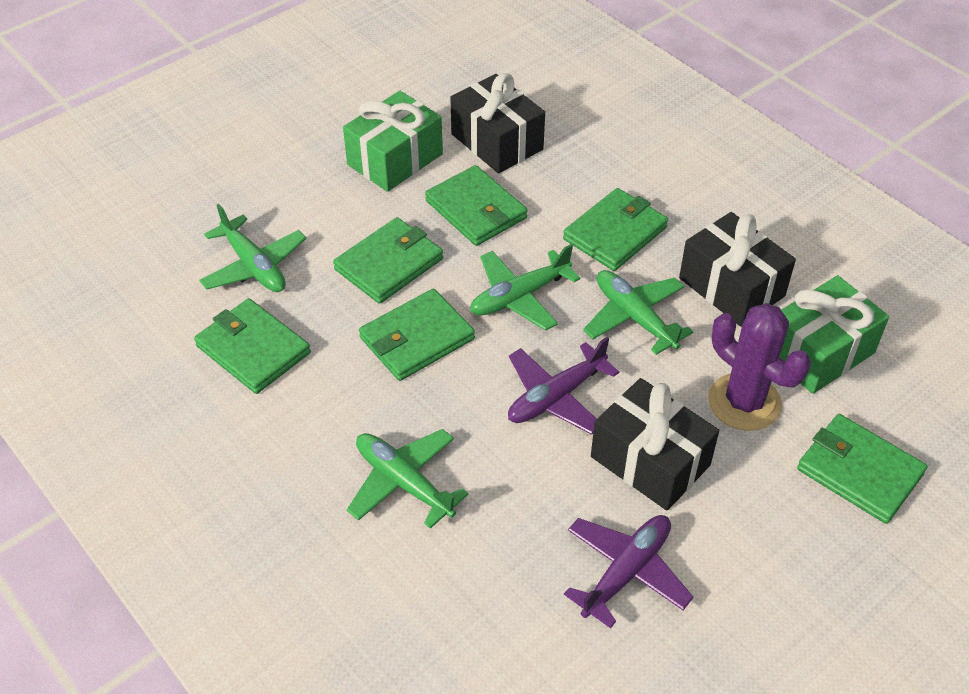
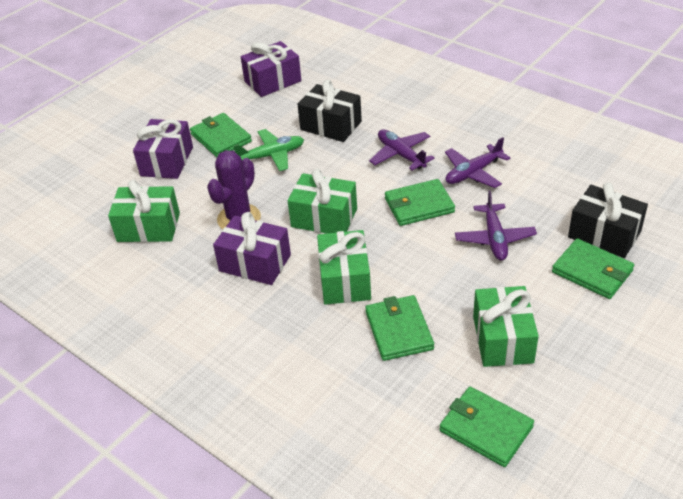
black gift: 3 -> 2
green gift: 2 -> 4
green plane: 4 -> 1
green wallet: 6 -> 5
purple gift: 0 -> 3
purple plane: 2 -> 3

